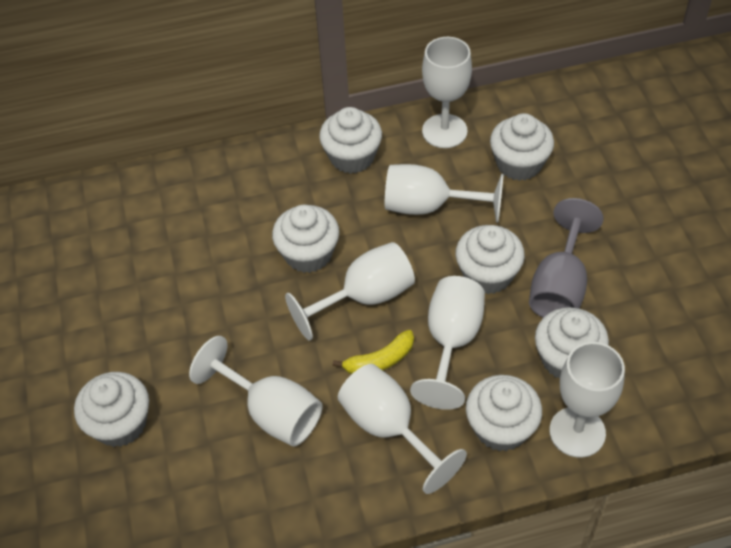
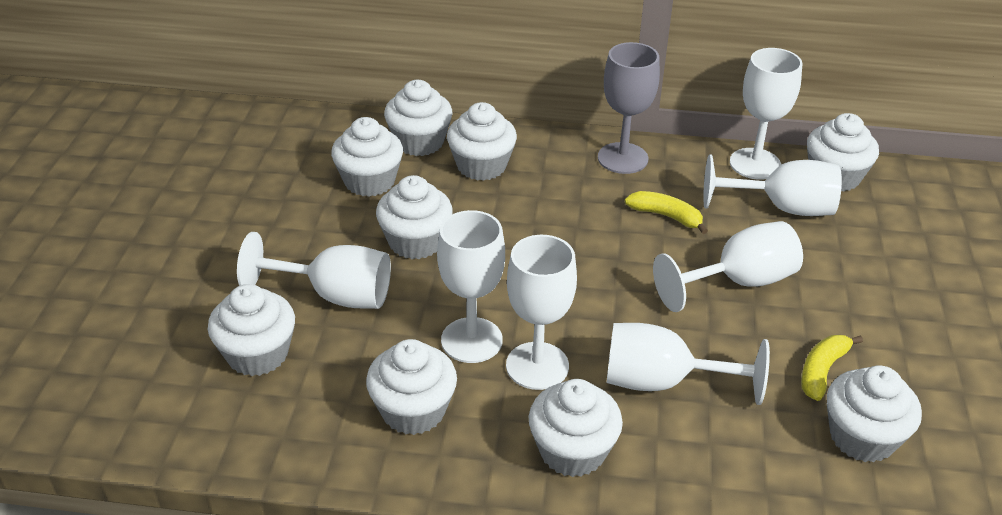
white cupcake: 7 -> 9
yellow banana: 1 -> 2

